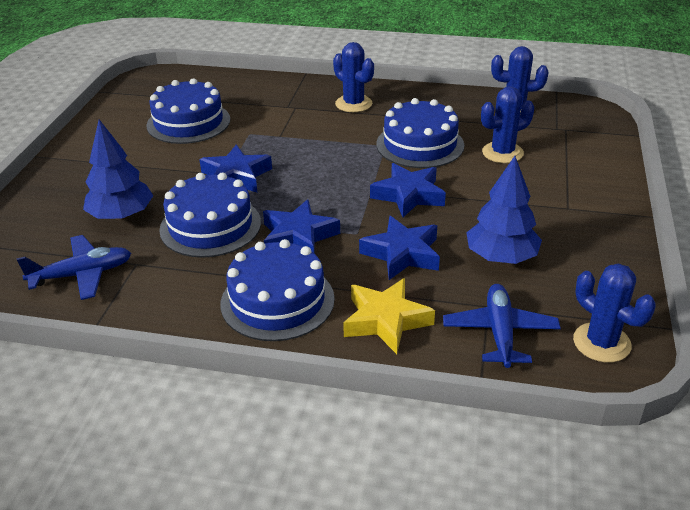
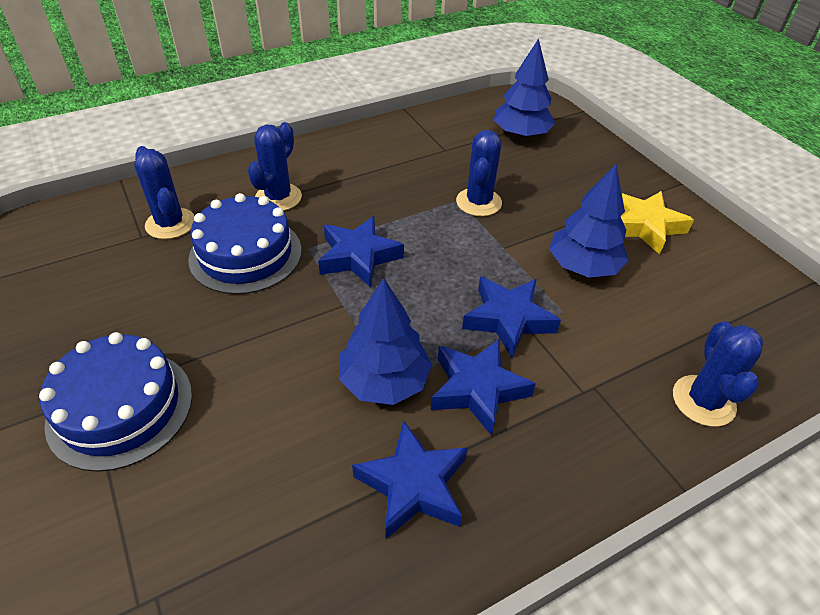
blue cake: 4 -> 2
blue plane: 2 -> 0
blue tree: 2 -> 3

